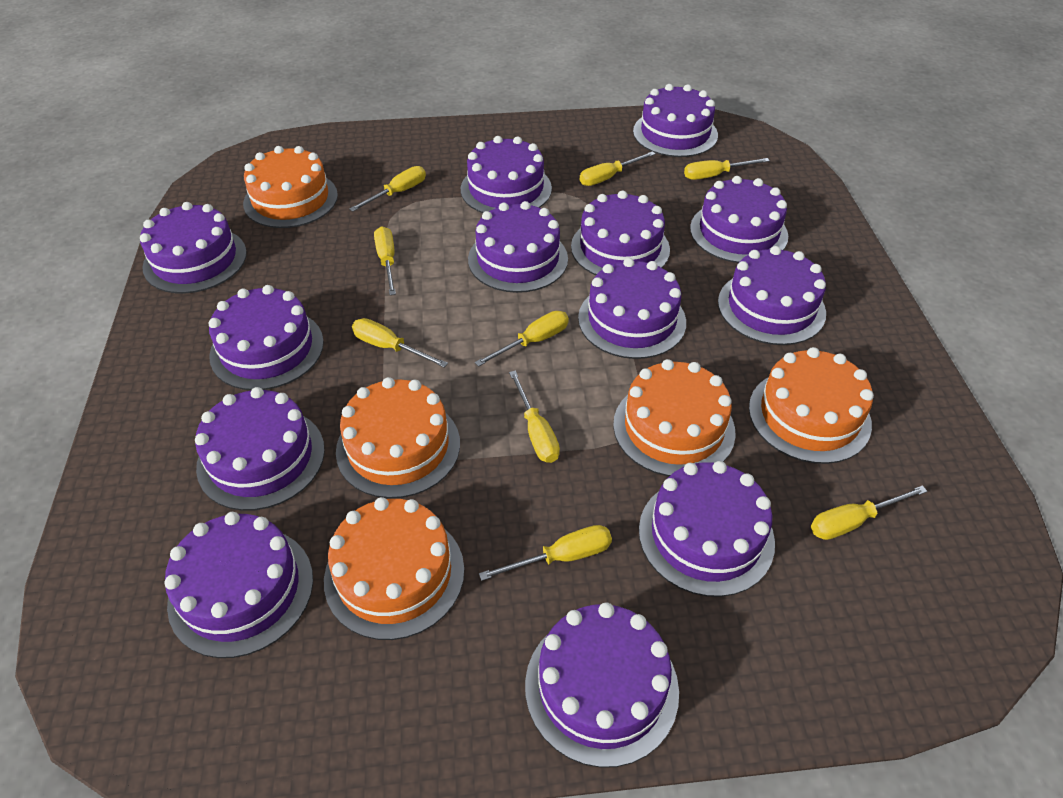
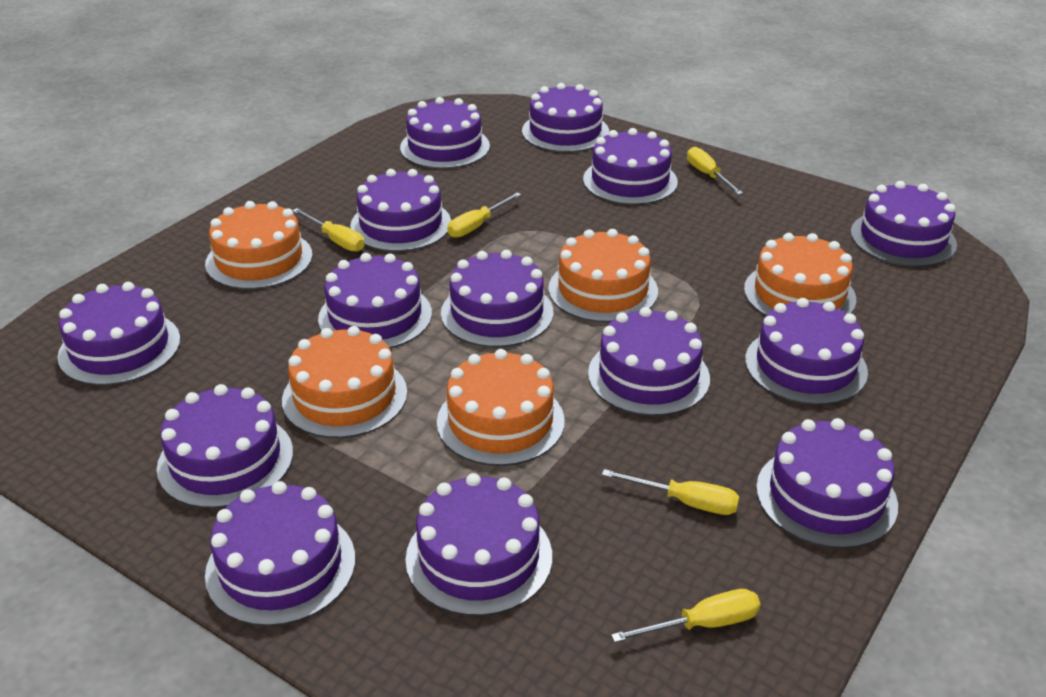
purple cake: 13 -> 14
yellow screwdriver: 9 -> 5

